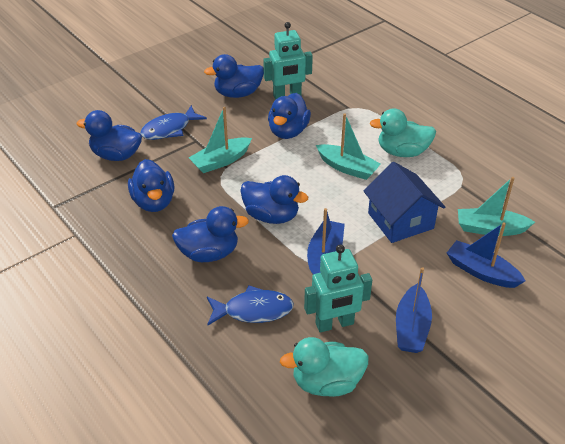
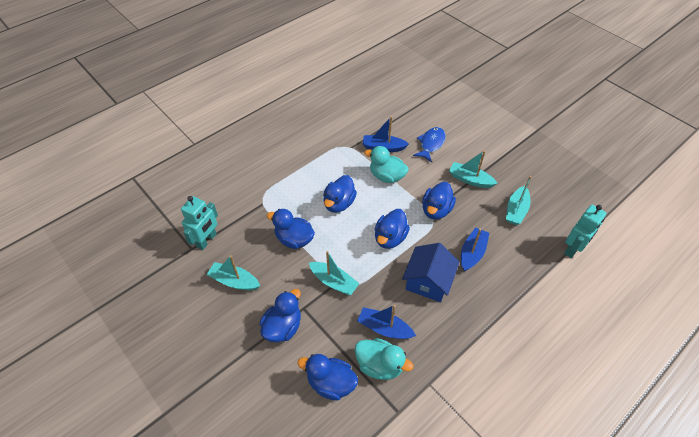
blue fish: 2 -> 1
turquoise boat: 3 -> 4

